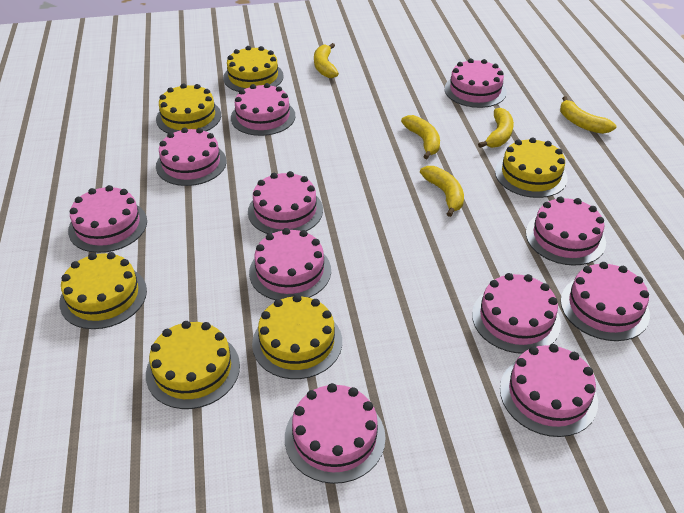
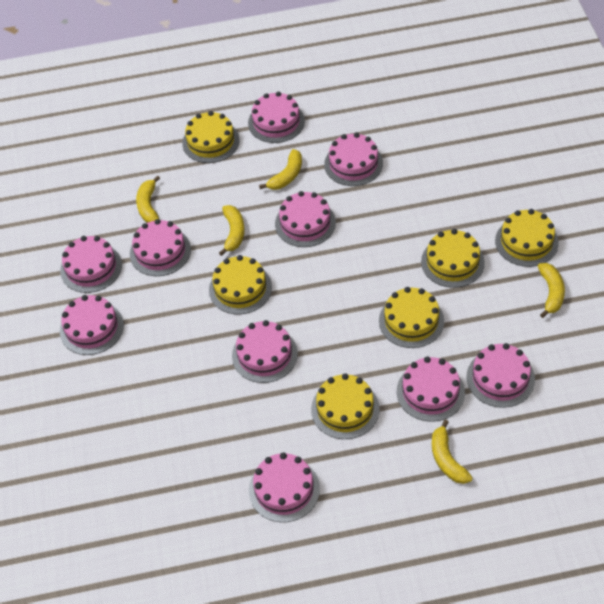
pink cake: 11 -> 10

